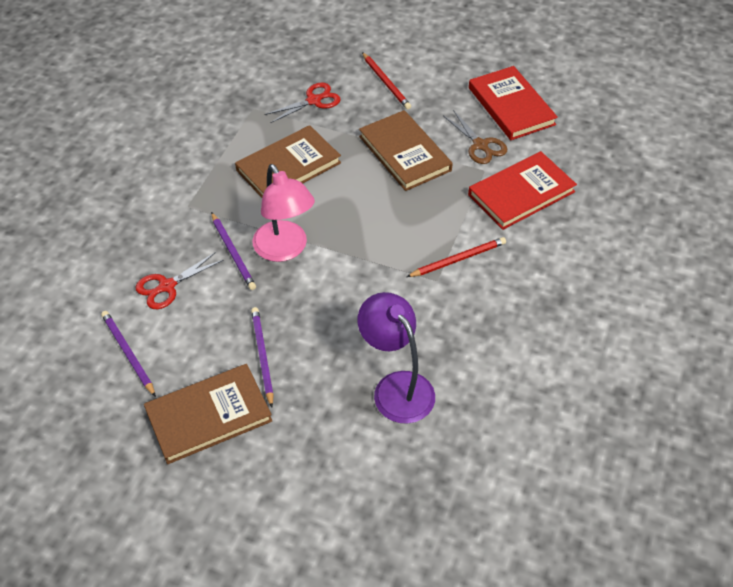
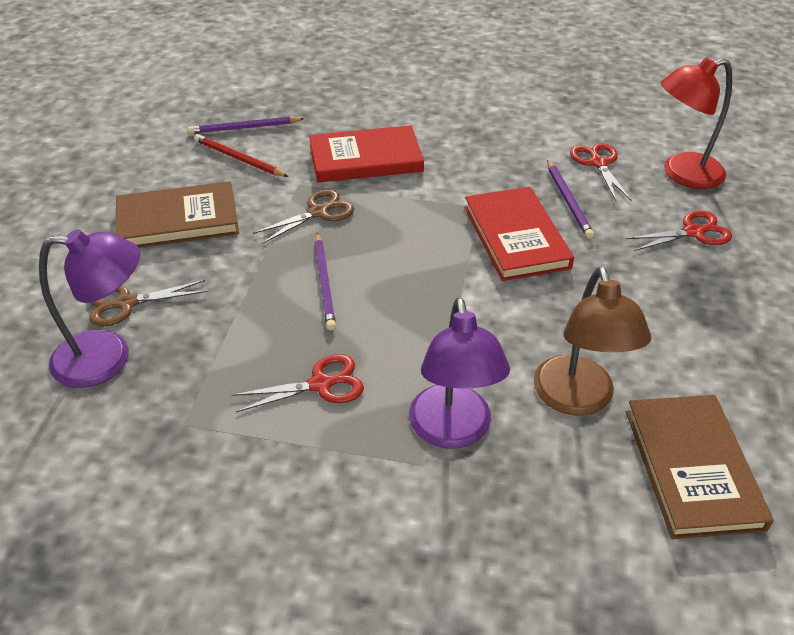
brown book: 3 -> 2
brown lamp: 0 -> 1
brown scissors: 1 -> 2
pink lamp: 1 -> 0
purple lamp: 1 -> 2
red lamp: 0 -> 1
red pencil: 2 -> 1
red scissors: 2 -> 3

